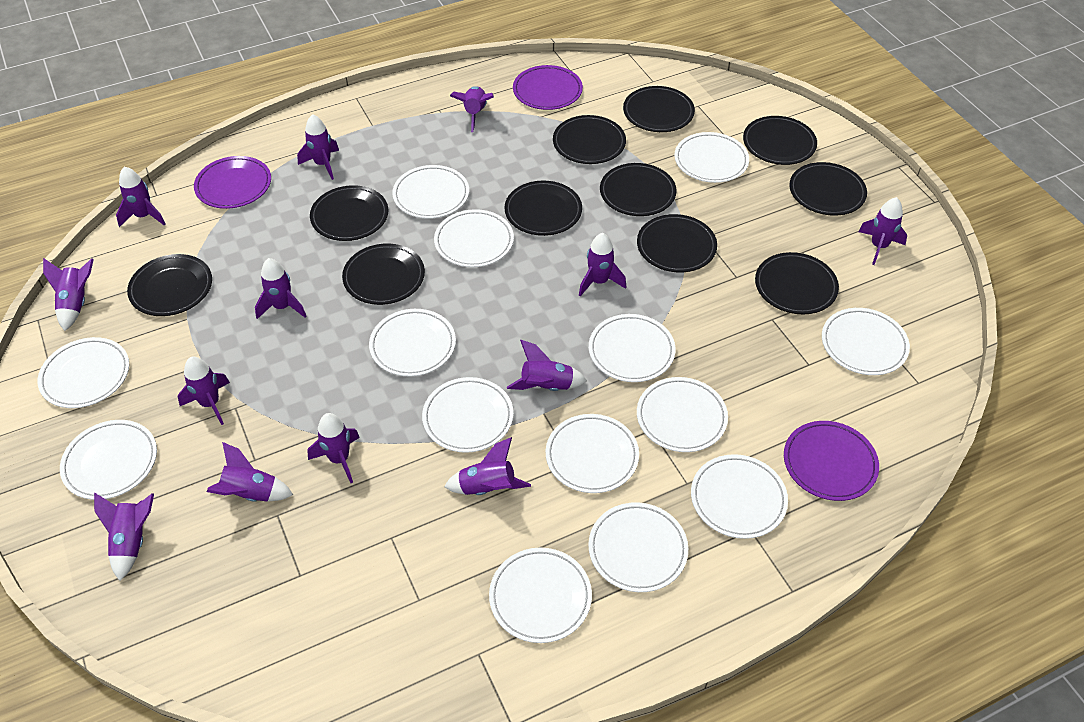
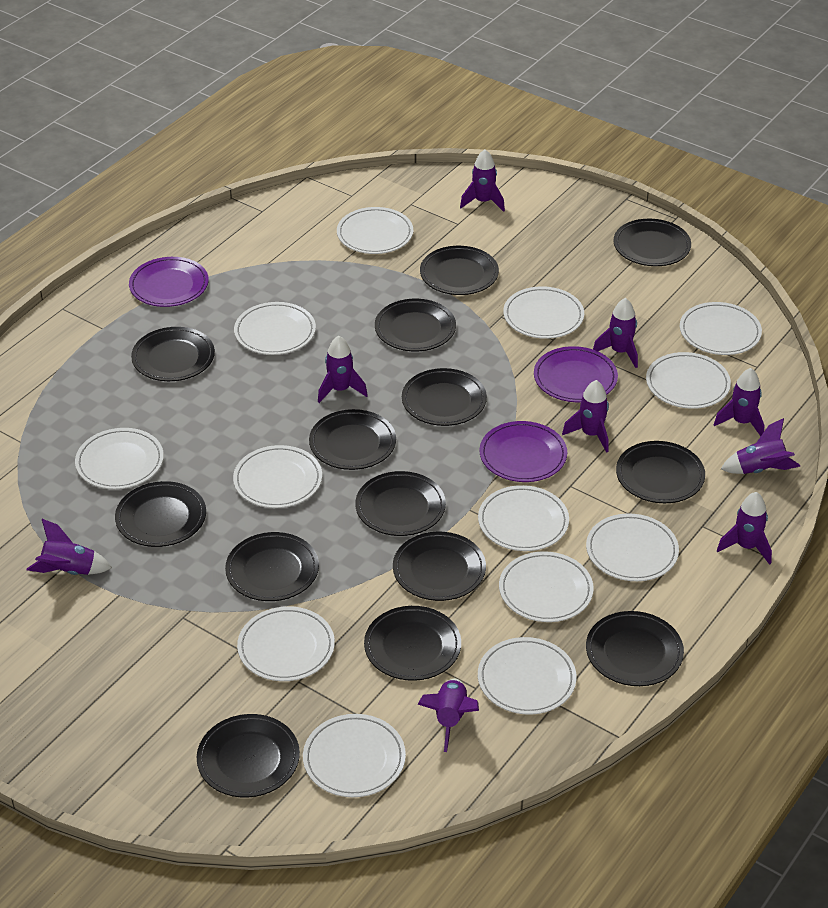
black plate: 11 -> 14
purple rocket: 13 -> 9
white plate: 14 -> 13

